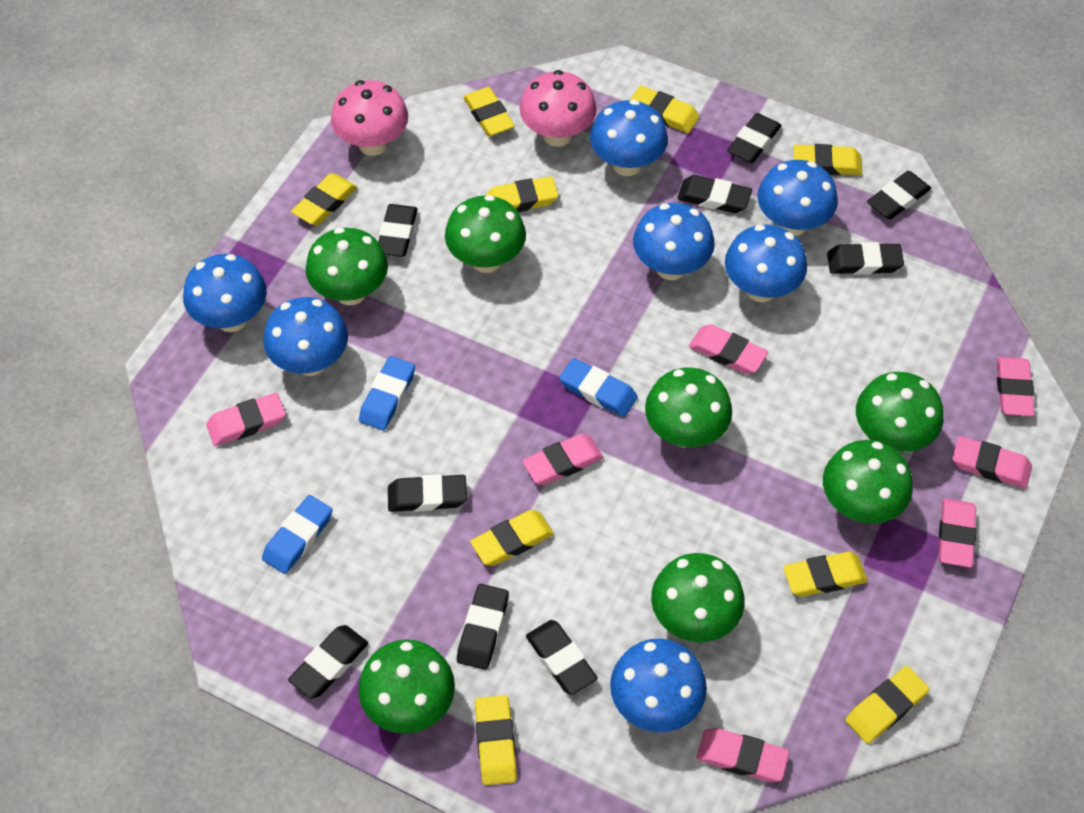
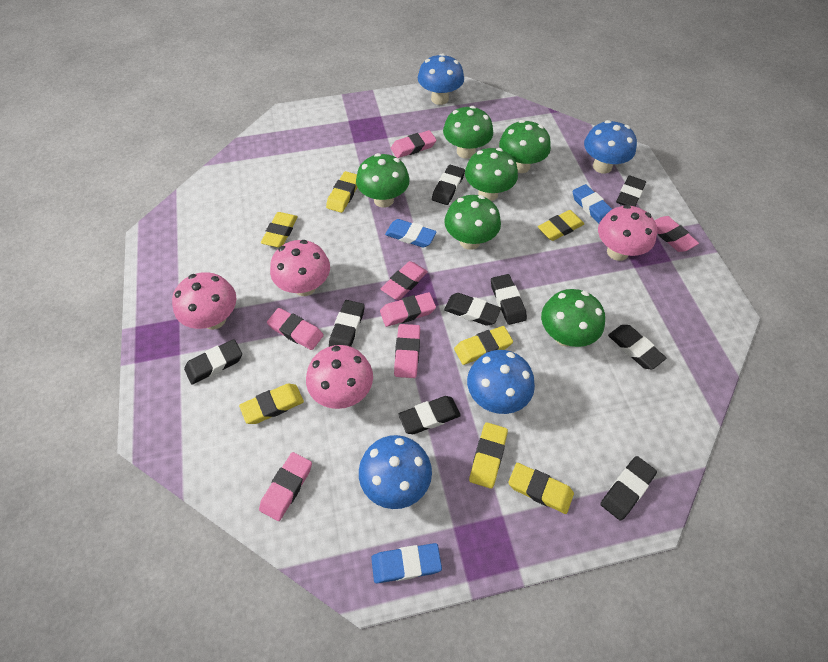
blue mushroom: 7 -> 4
green mushroom: 7 -> 6
pink mushroom: 2 -> 4
yellow eraser: 9 -> 7

